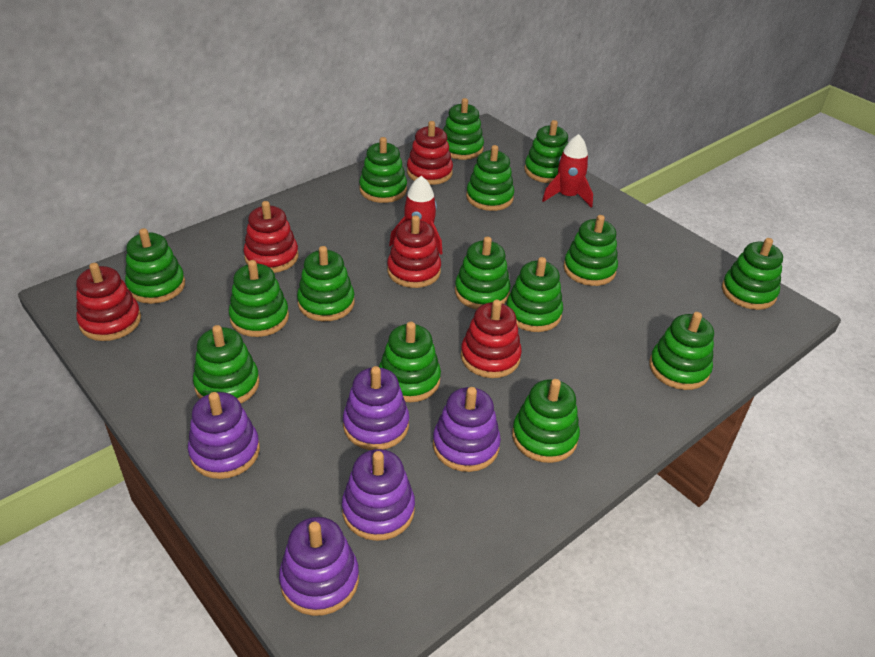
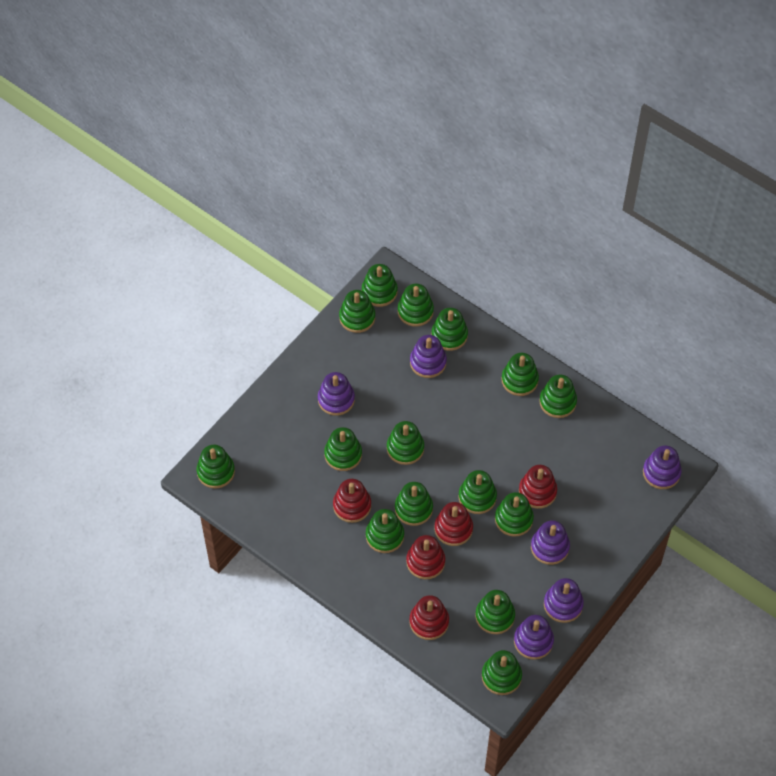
purple stacking toy: 5 -> 6
red rocket: 2 -> 0

